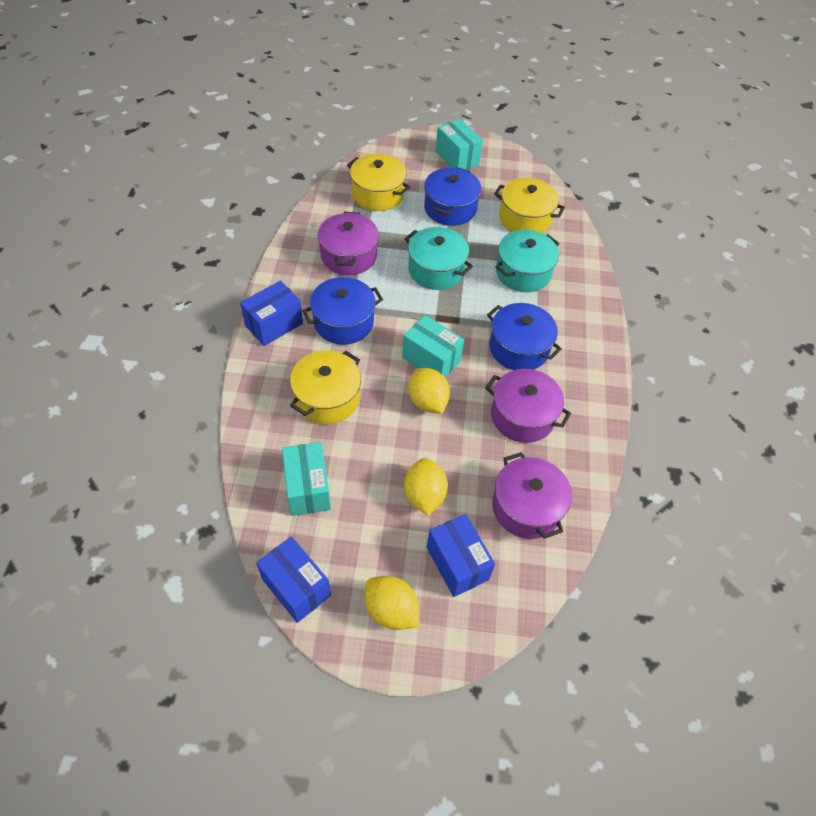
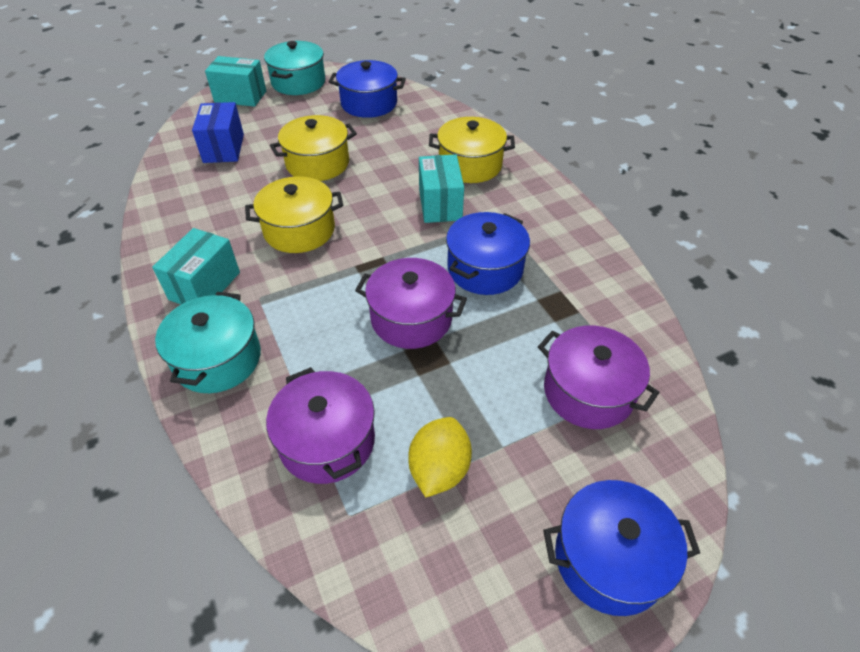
blue box: 3 -> 1
yellow lemon: 3 -> 1

